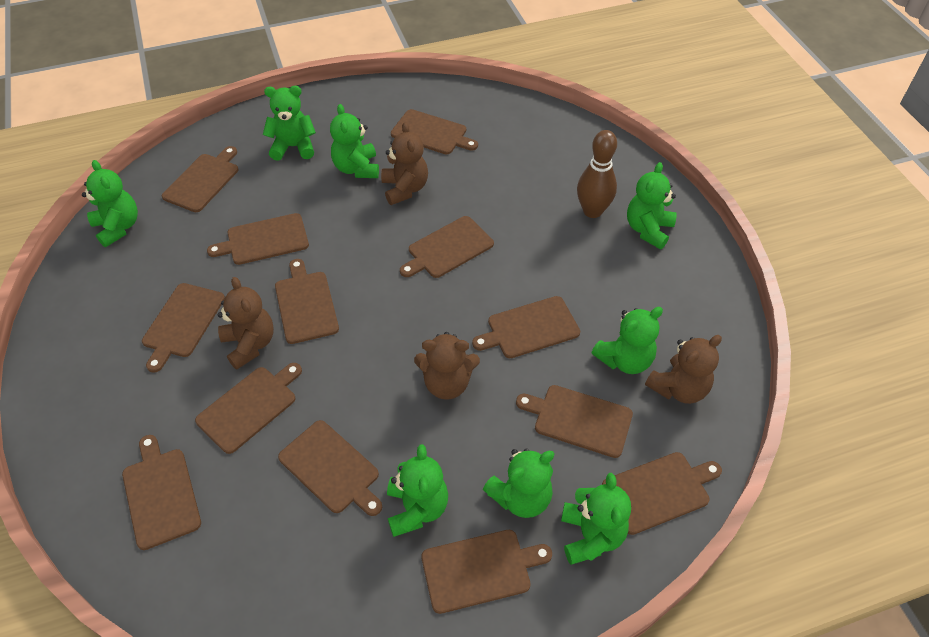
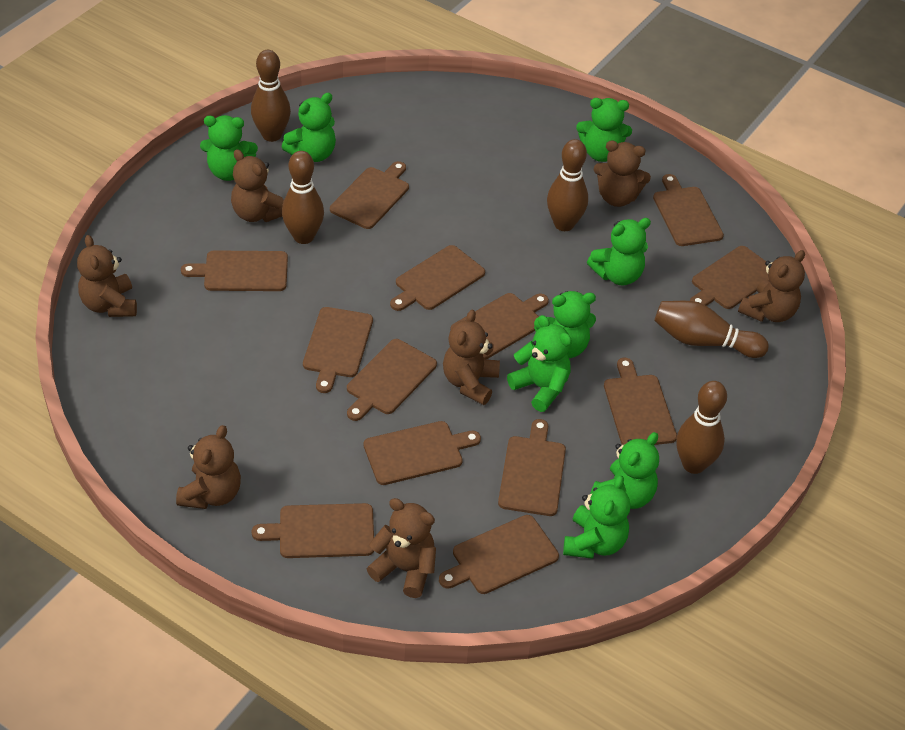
brown bowling pin: 1 -> 5
brown teddy bear: 4 -> 7

